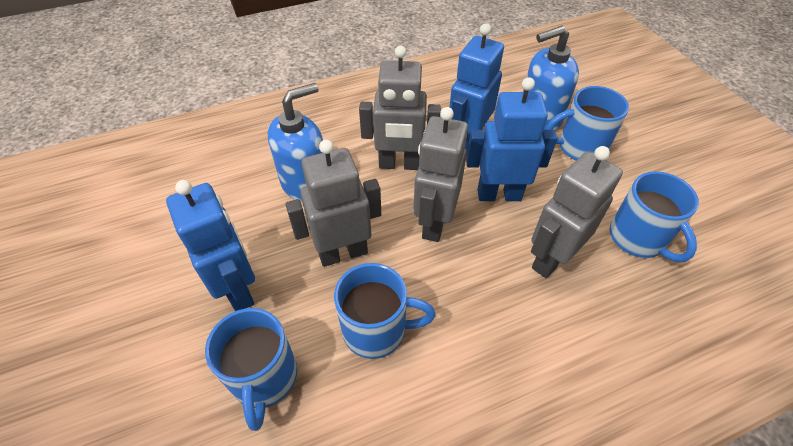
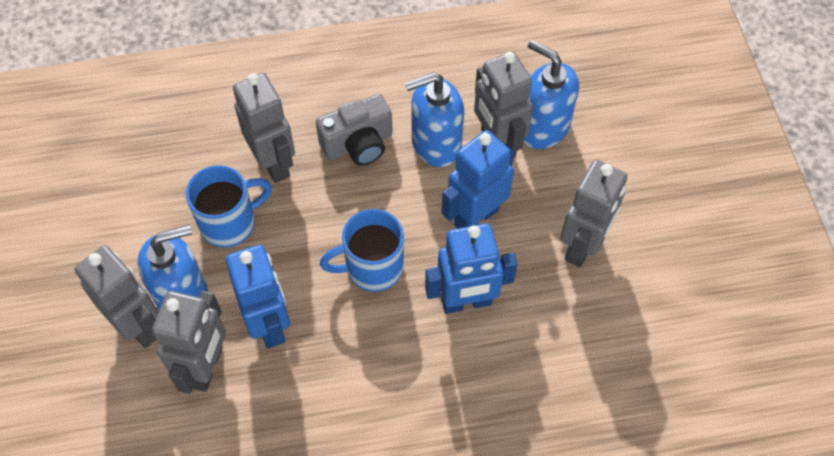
blue mug: 4 -> 2
blue soap dispenser: 2 -> 3
grey camera: 0 -> 1
grey robot: 4 -> 5

